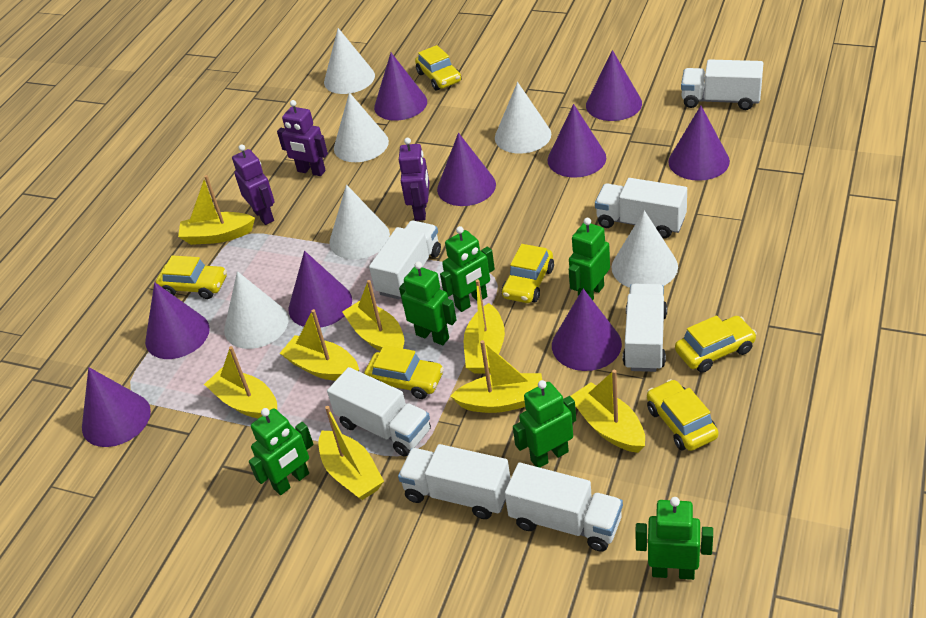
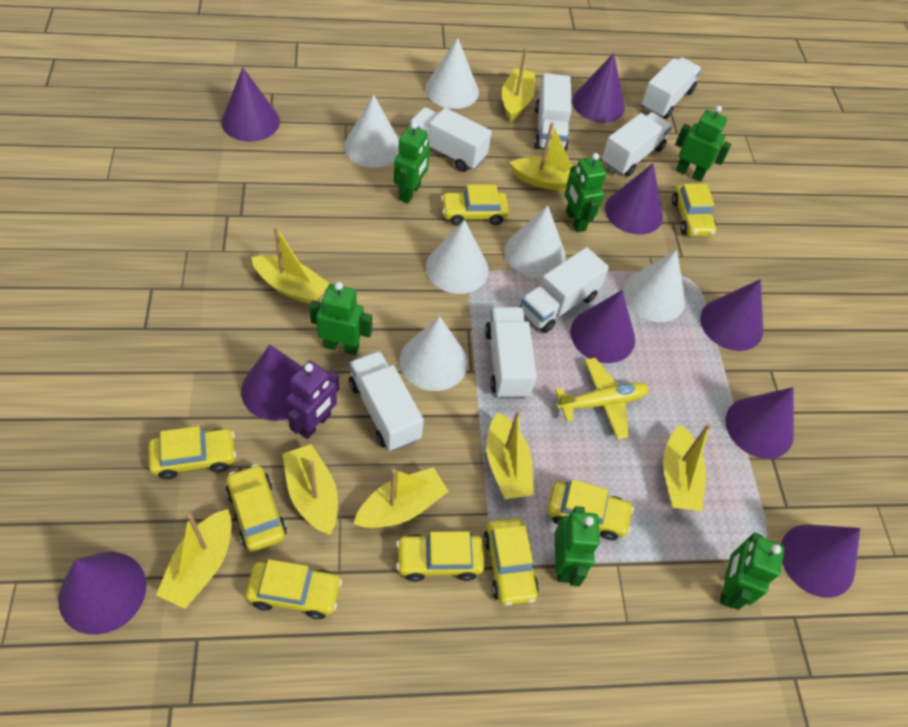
purple robot: 3 -> 1
yellow car: 6 -> 8
yellow plane: 0 -> 1

